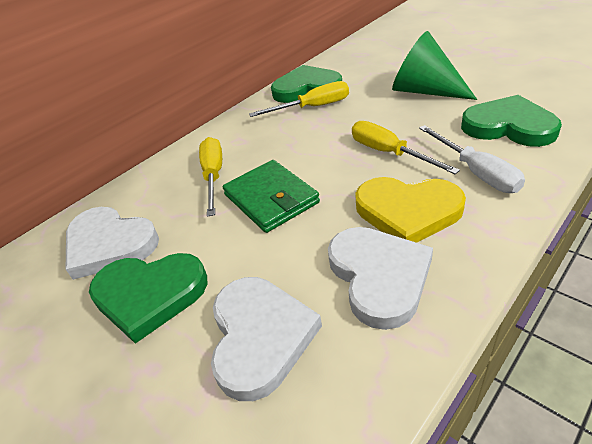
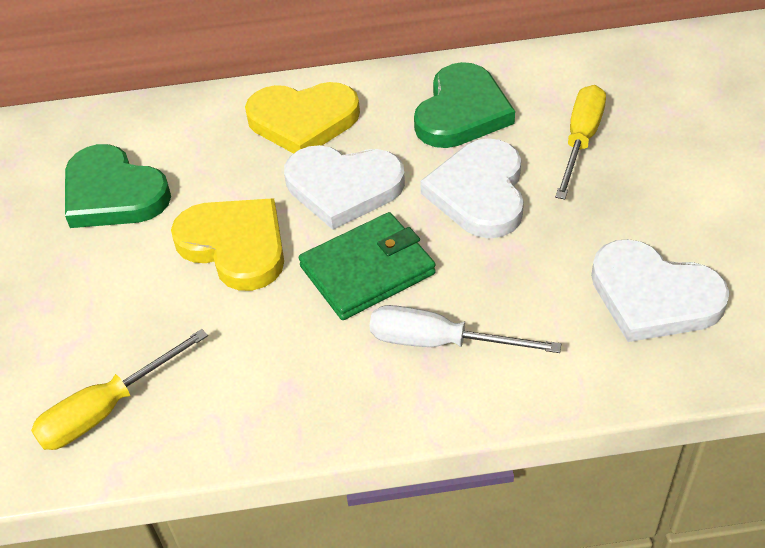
green cone: 1 -> 0
green heart: 3 -> 2
yellow heart: 1 -> 2
yellow screwdriver: 3 -> 2

